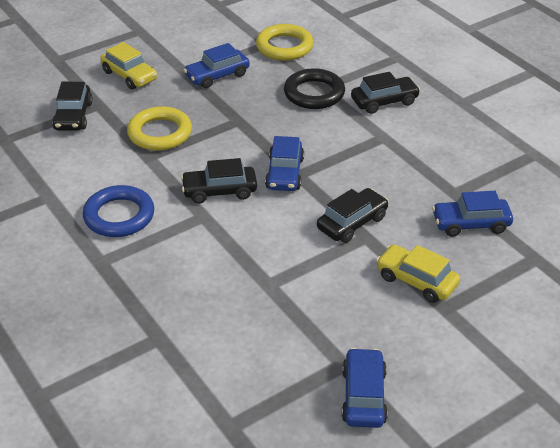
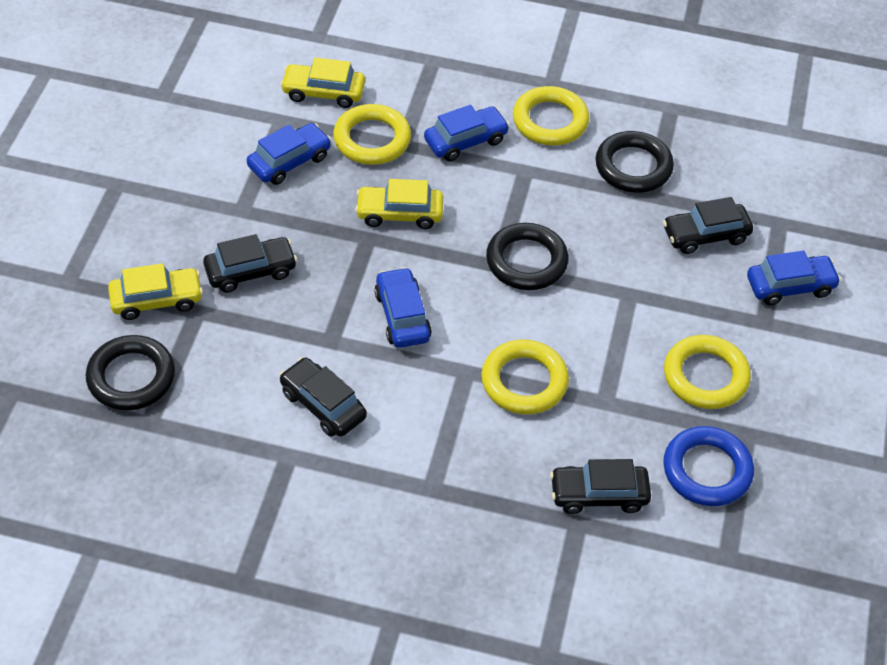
black ring: 1 -> 3
yellow car: 2 -> 3
yellow ring: 2 -> 4

